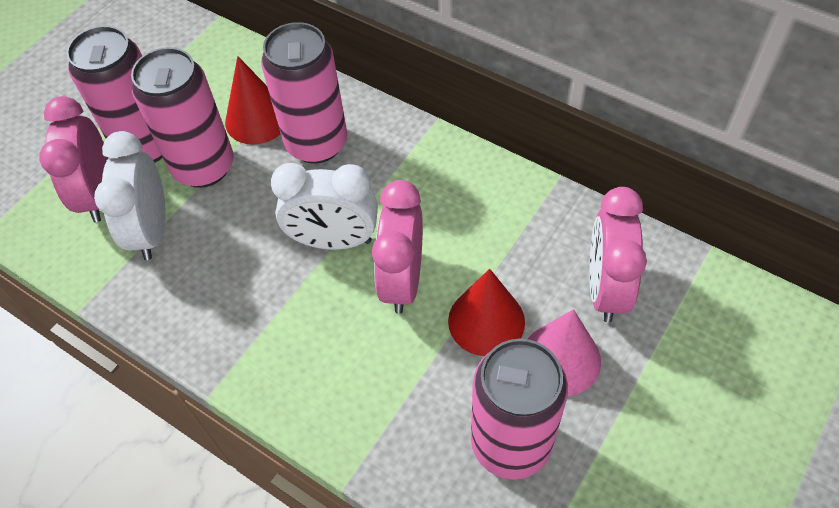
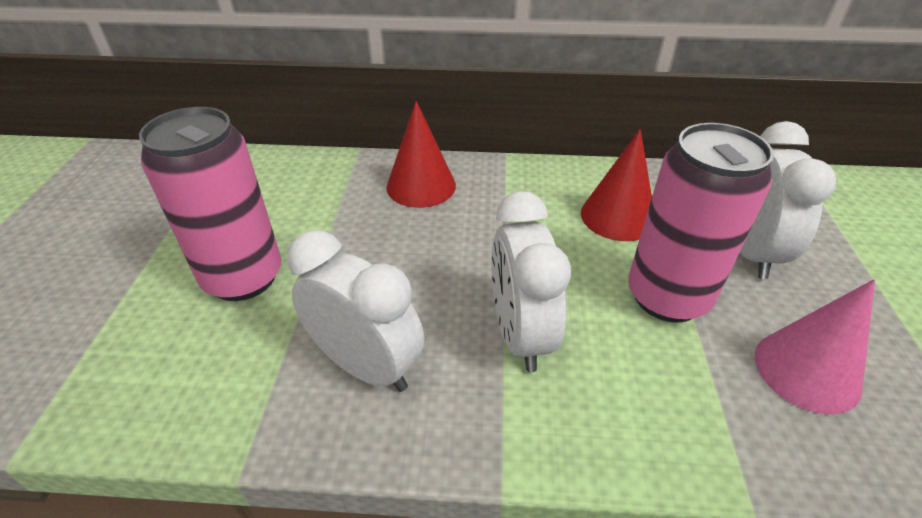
pink can: 4 -> 2
pink clock: 3 -> 0
white clock: 2 -> 3

